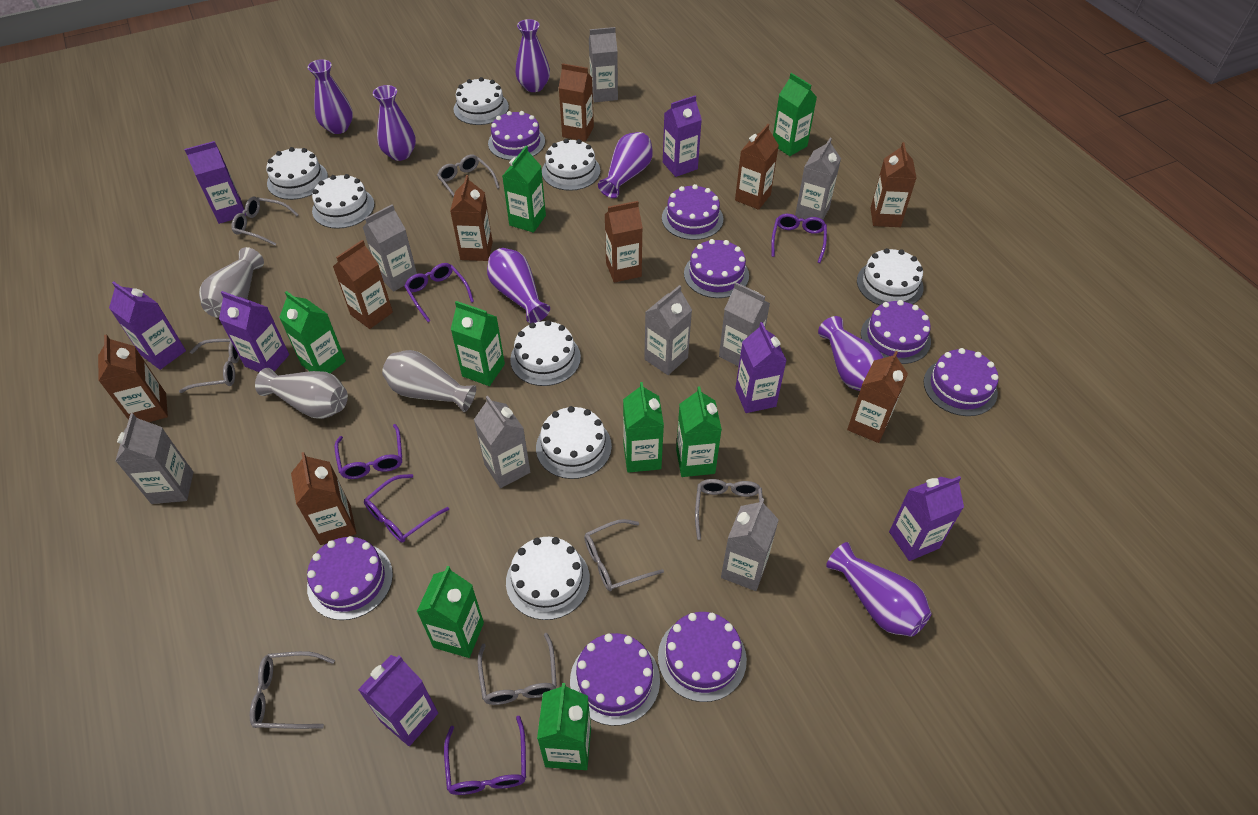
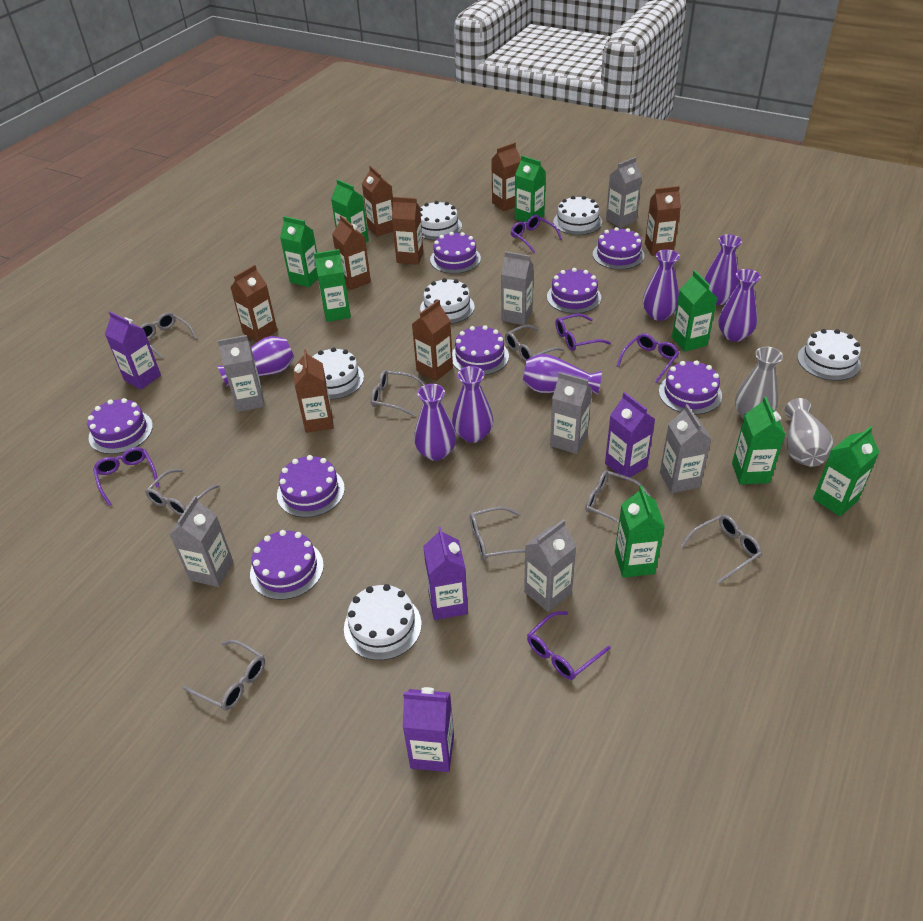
brown carton: 9 -> 8
grey carton: 8 -> 7
grey glasses: 7 -> 8
grey vase: 3 -> 2
purple carton: 7 -> 4
white cake: 8 -> 6

